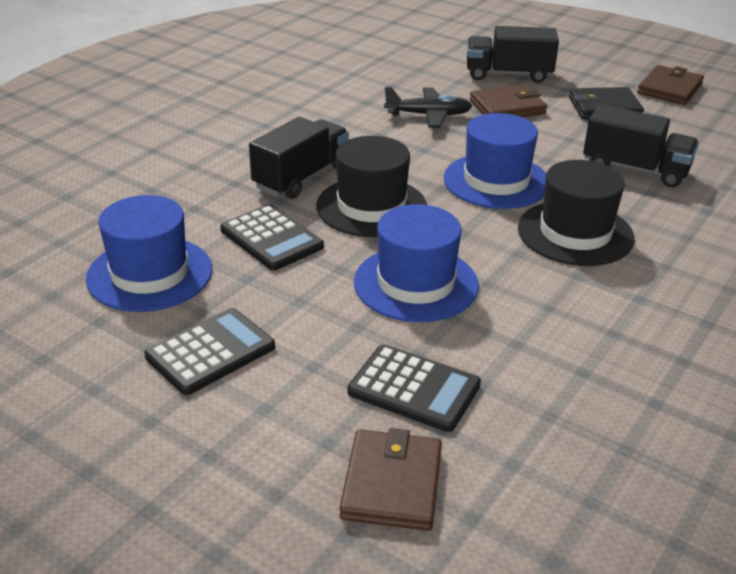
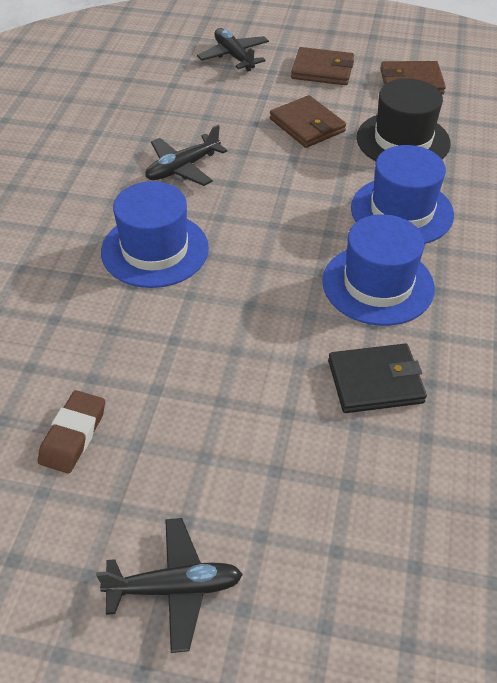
black calculator: 3 -> 0
black hat: 2 -> 1
black plane: 1 -> 3
black truck: 3 -> 0
brown eraser: 0 -> 1

